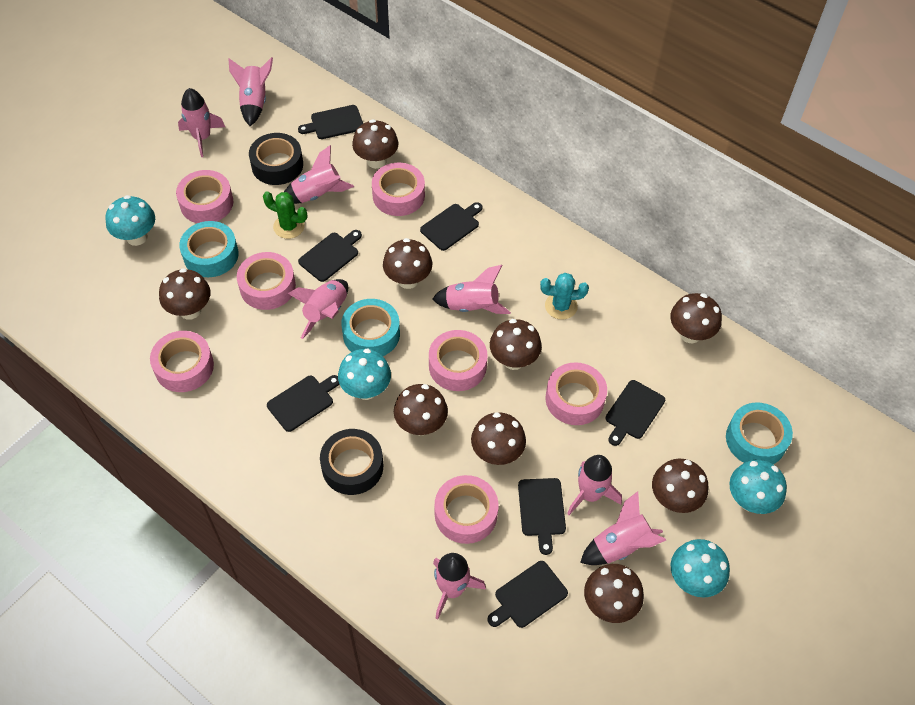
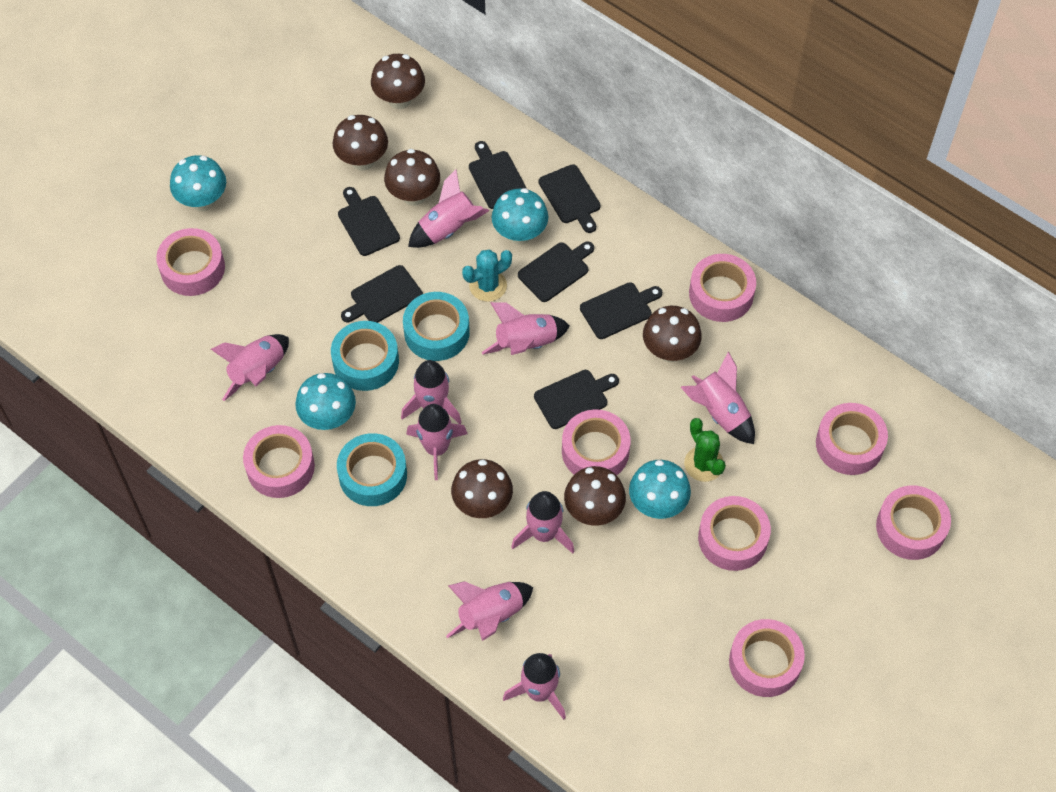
black tape: 2 -> 0
brown mushroom: 9 -> 6
pink rocket: 8 -> 9
pink tape: 7 -> 8

